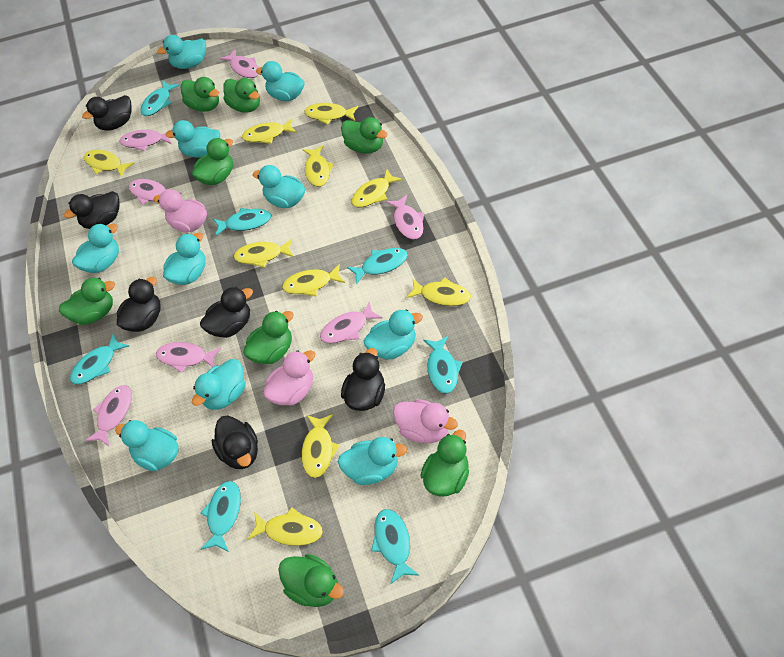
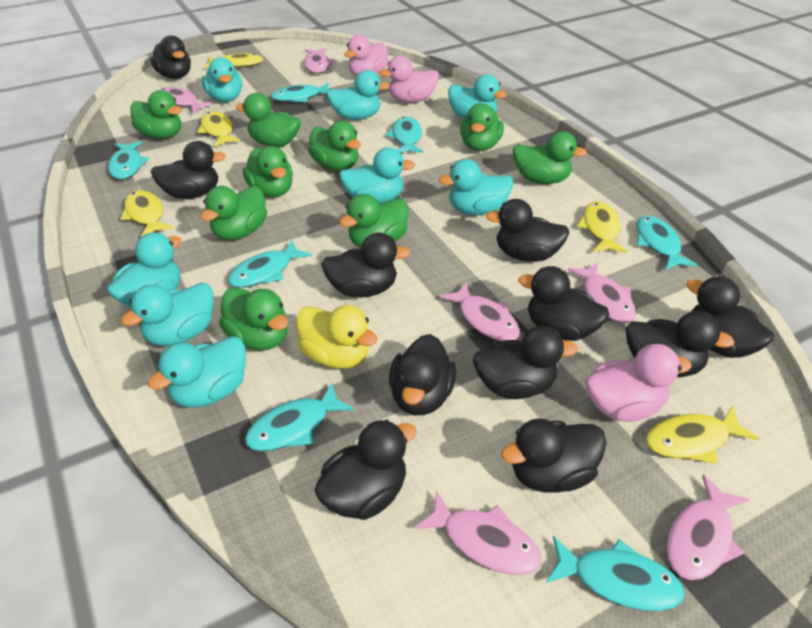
black duck: 6 -> 11
green duck: 8 -> 9
pink fish: 7 -> 6
turquoise duck: 10 -> 8
yellow duck: 0 -> 1
yellow fish: 10 -> 5

